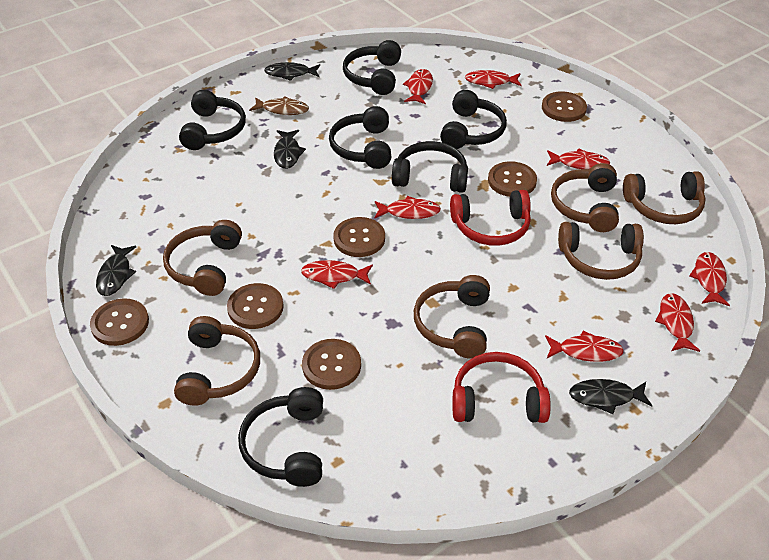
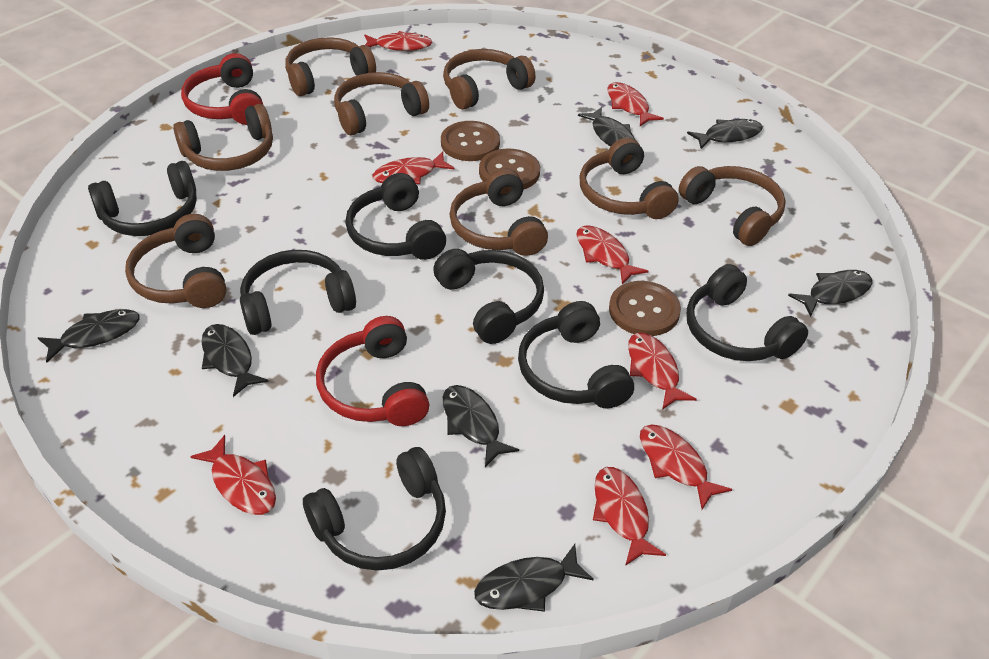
black fish: 4 -> 7
black headphones: 6 -> 7
brown button: 6 -> 3
brown fish: 1 -> 0
brown headphones: 6 -> 8

